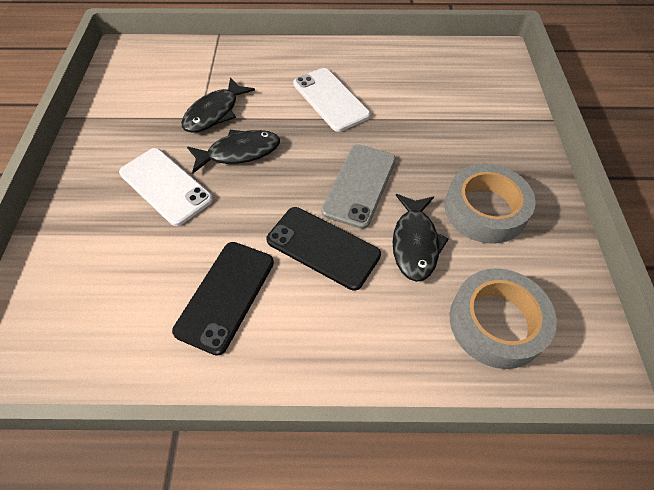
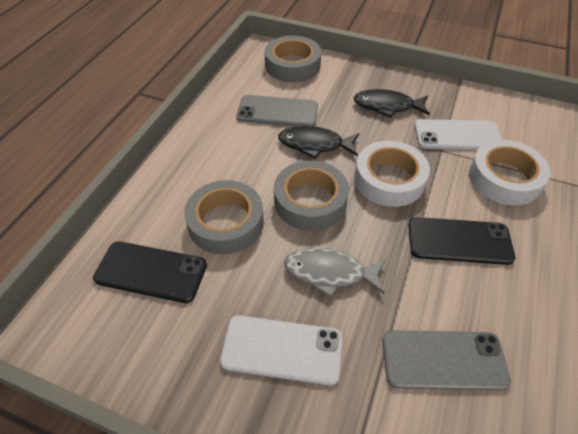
black fish: 3 -> 2
grey fish: 0 -> 1
grey phone: 1 -> 2
grey tape: 2 -> 3
white tape: 0 -> 2

